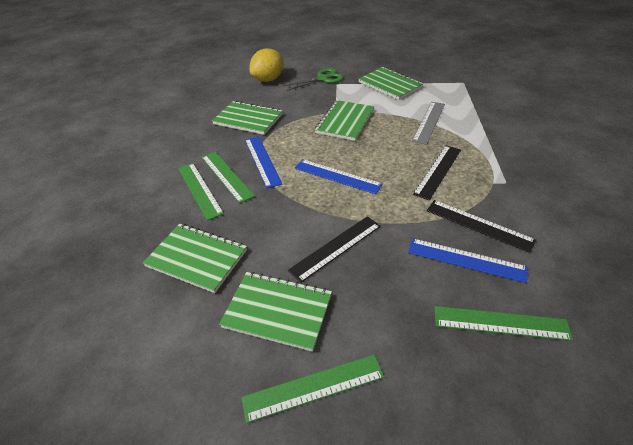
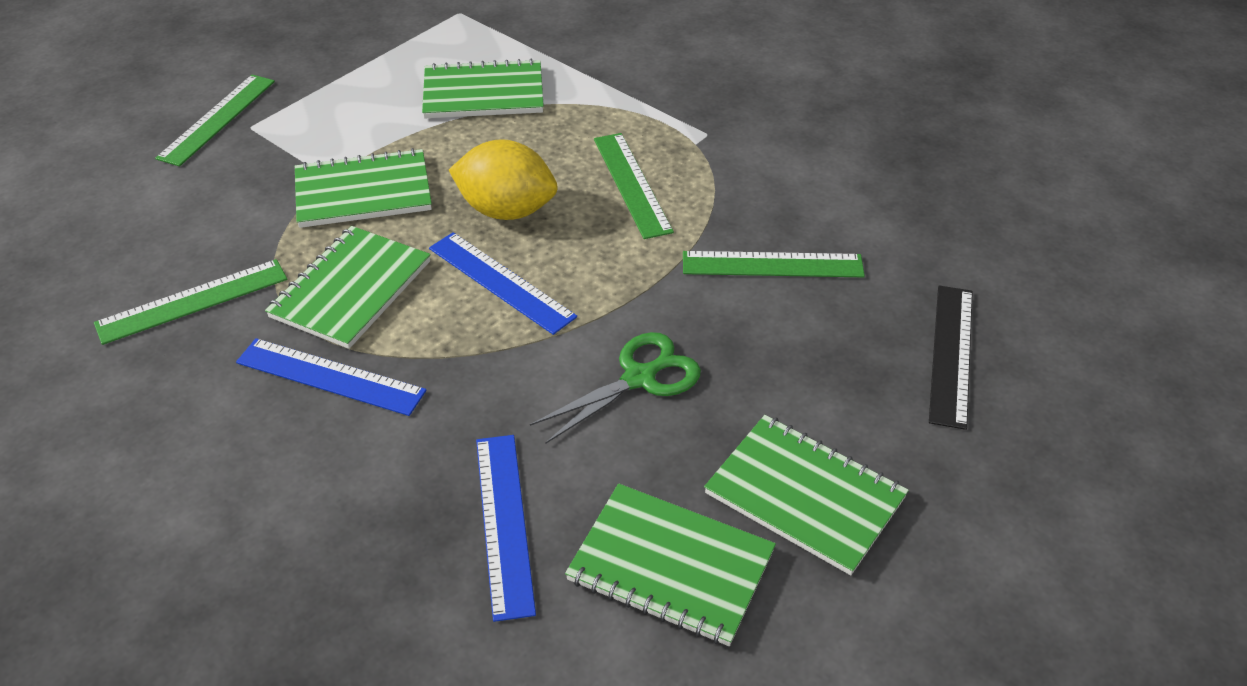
black ruler: 3 -> 1
grey ruler: 1 -> 0

